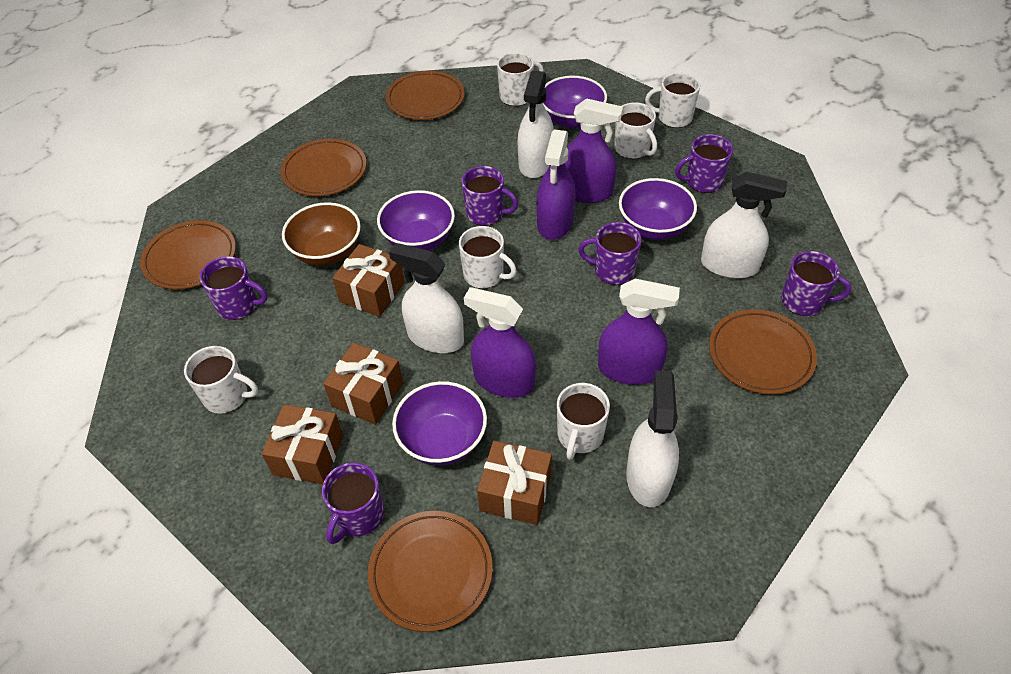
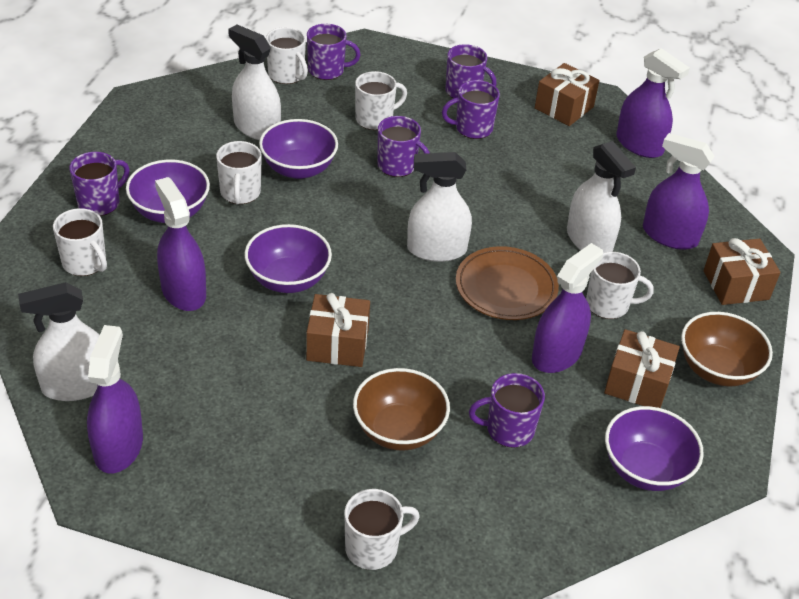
brown bowl: 1 -> 2
brown plate: 5 -> 1
purple spray bottle: 4 -> 5

